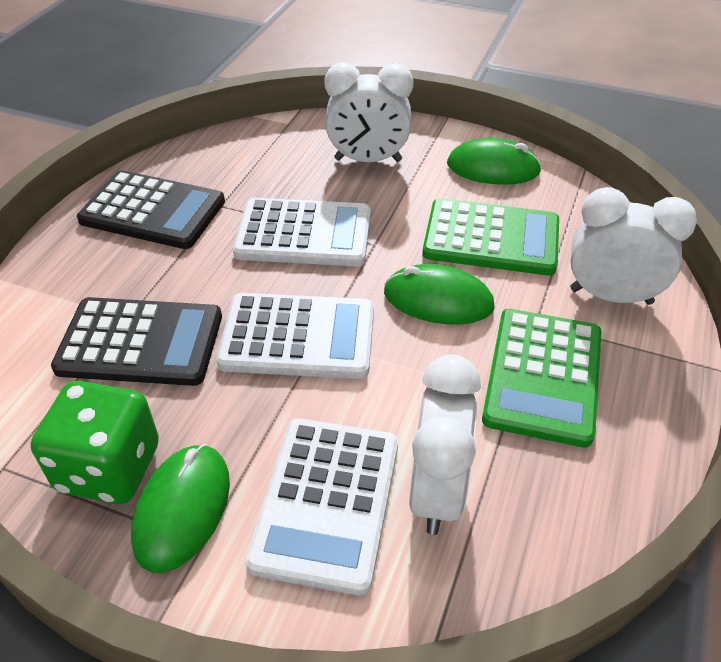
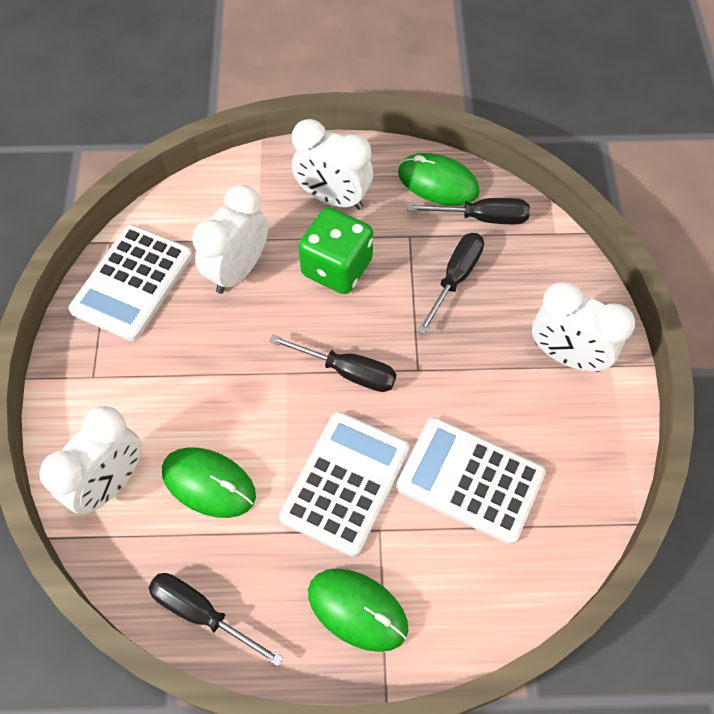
black calculator: 2 -> 0
black screwdriver: 0 -> 4
green calculator: 2 -> 0
white clock: 3 -> 4

